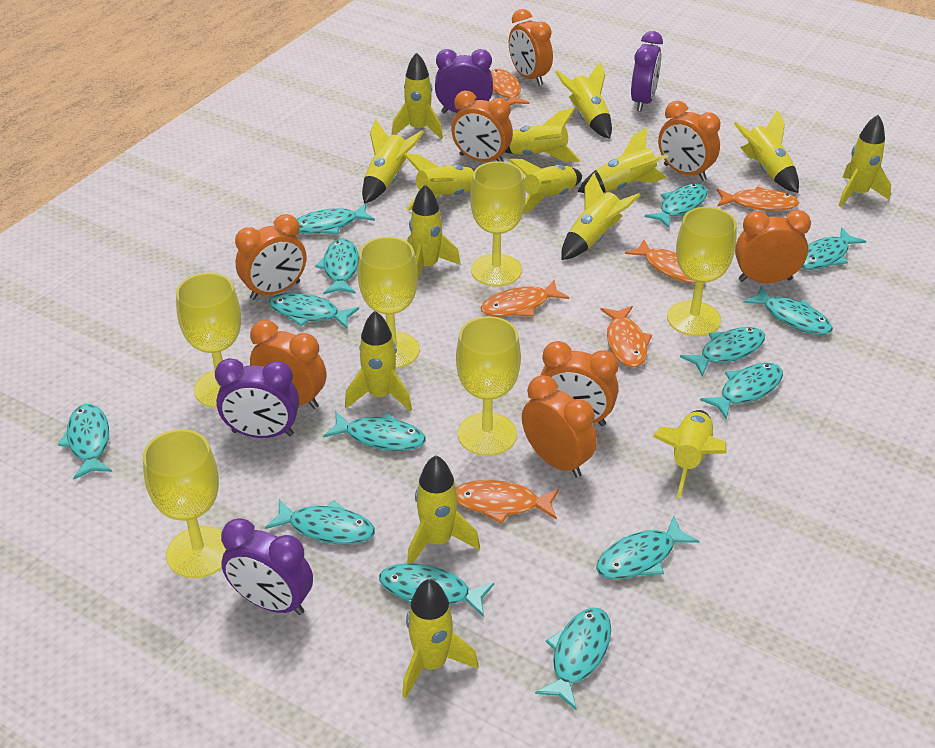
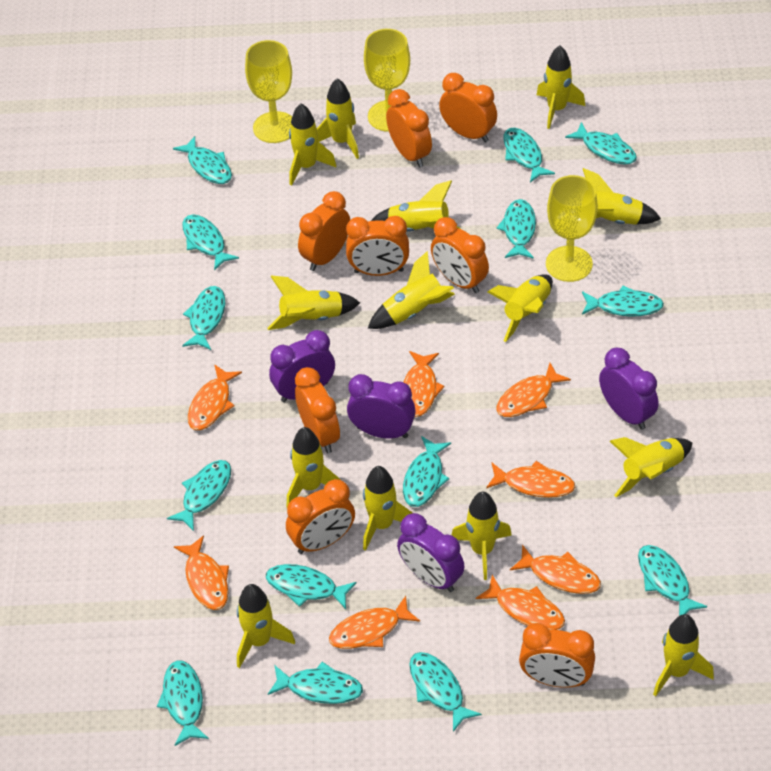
orange fish: 6 -> 8
yellow goblet: 6 -> 3
yellow rocket: 15 -> 14

